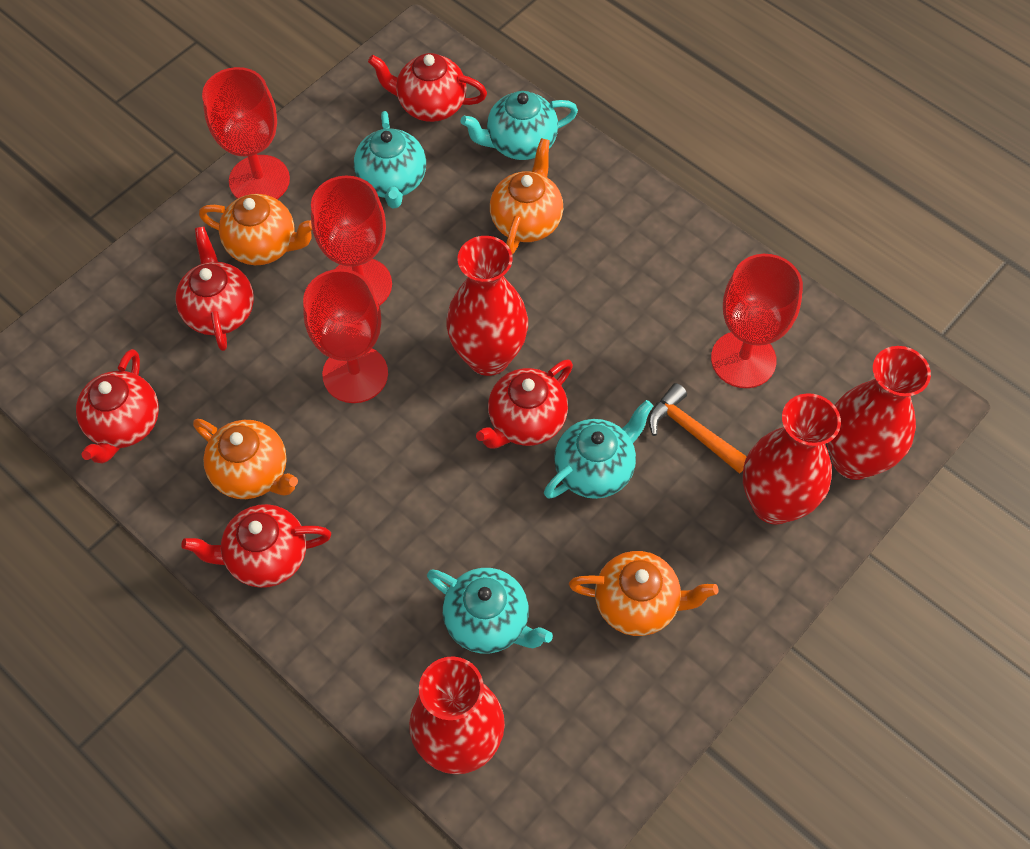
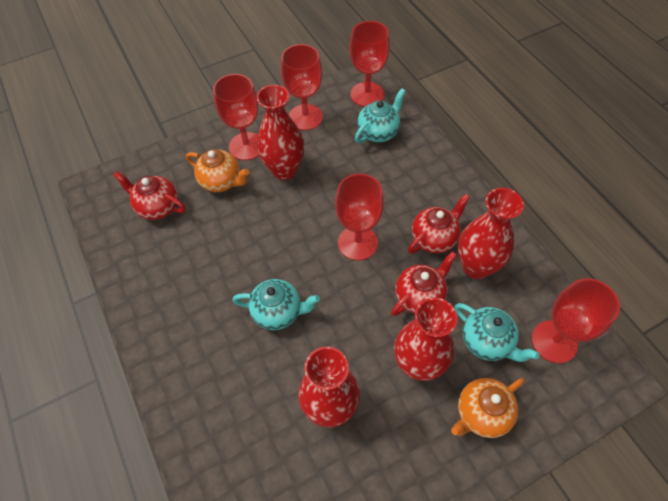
orange hammer: 1 -> 0
orange teapot: 4 -> 2
red goblet: 4 -> 5
red teapot: 5 -> 3
turquoise teapot: 4 -> 3

